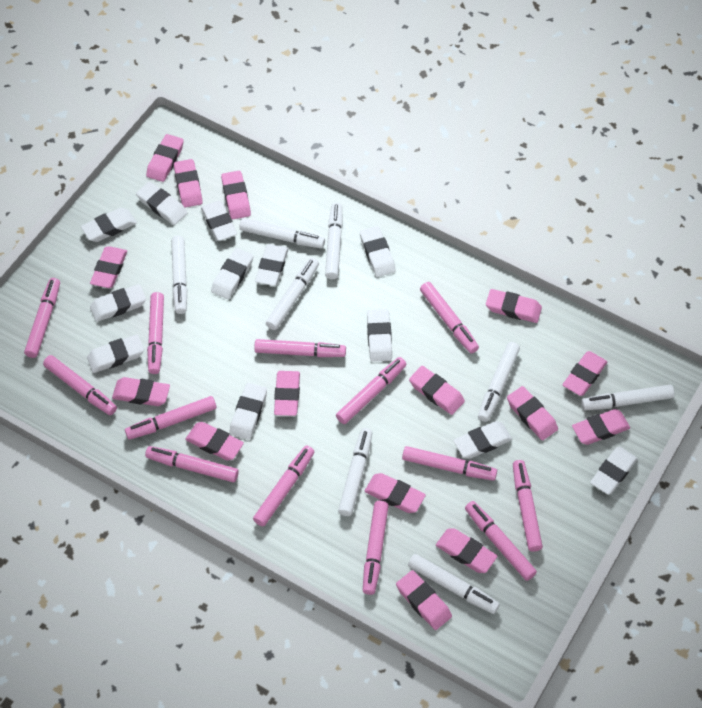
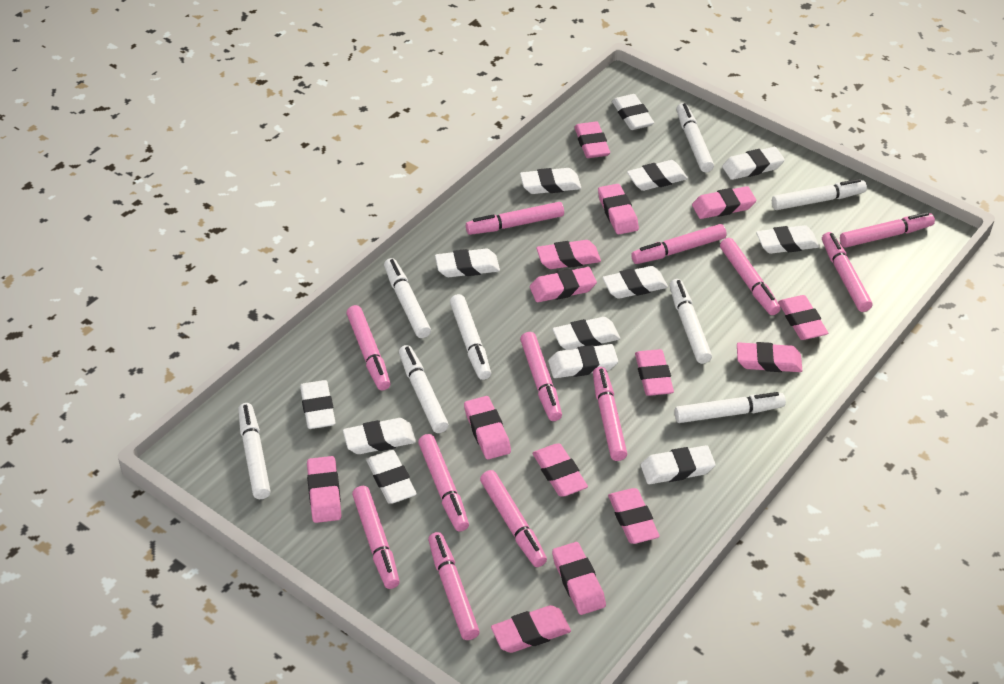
pink eraser: 15 -> 14
pink marker: 13 -> 12
white eraser: 12 -> 13

